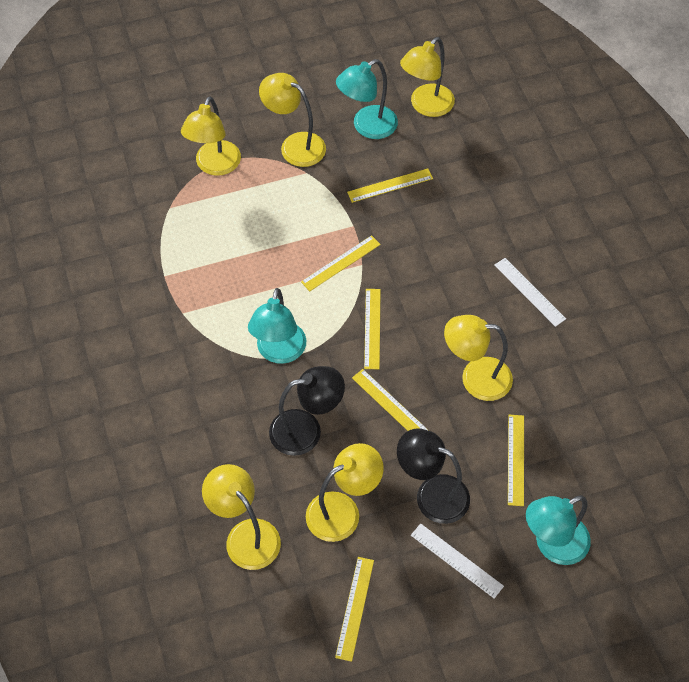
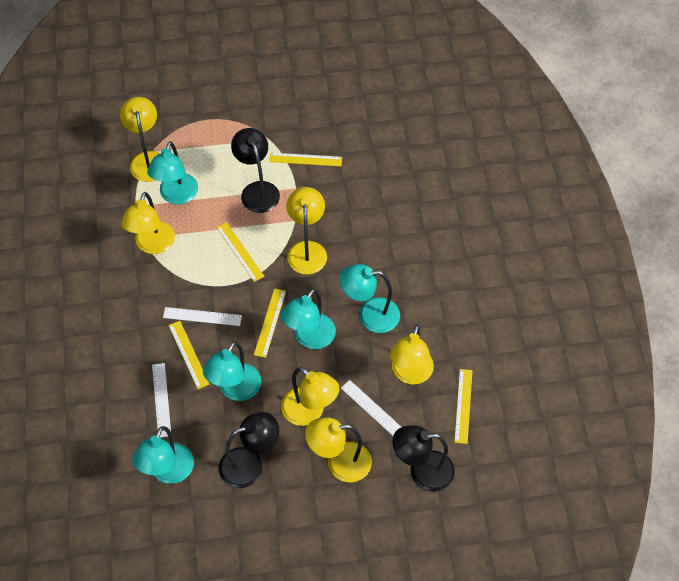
black lamp: 2 -> 3
turquoise lamp: 3 -> 5
white ruler: 2 -> 3
yellow ruler: 6 -> 5

